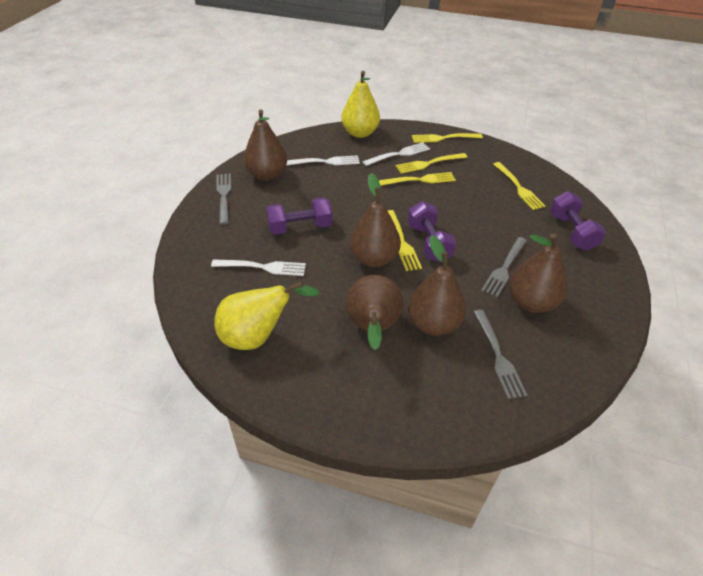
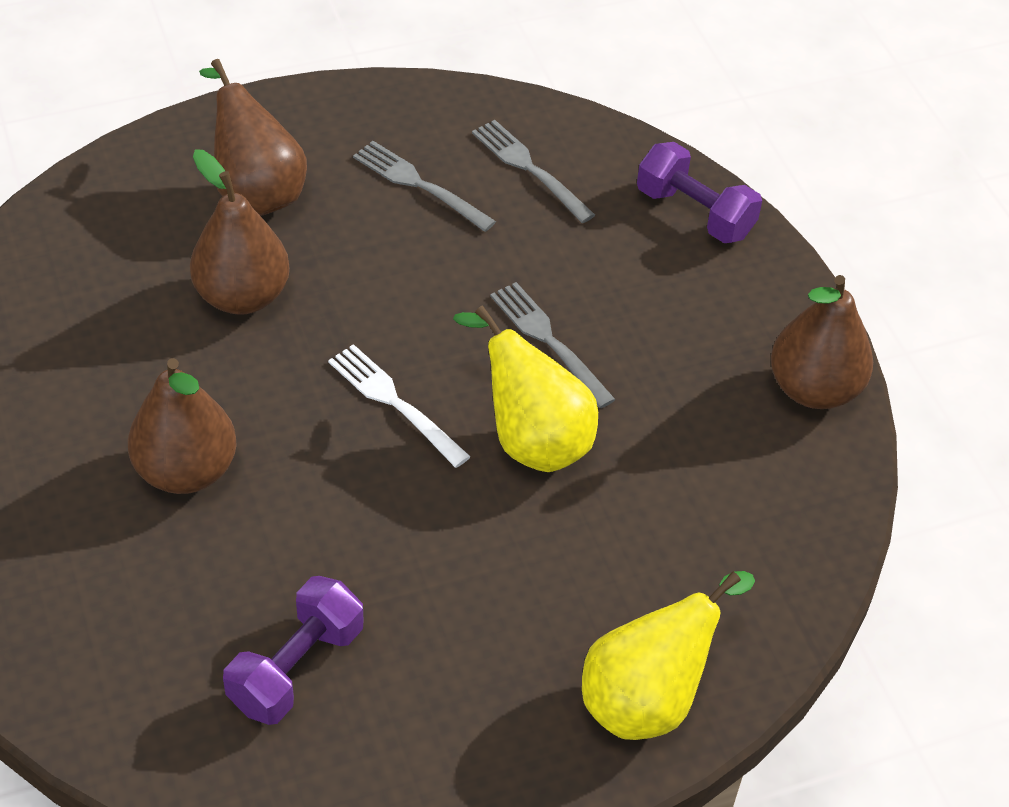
brown pear: 5 -> 4
purple dumbbell: 3 -> 2
white fork: 3 -> 1
yellow fork: 5 -> 0

